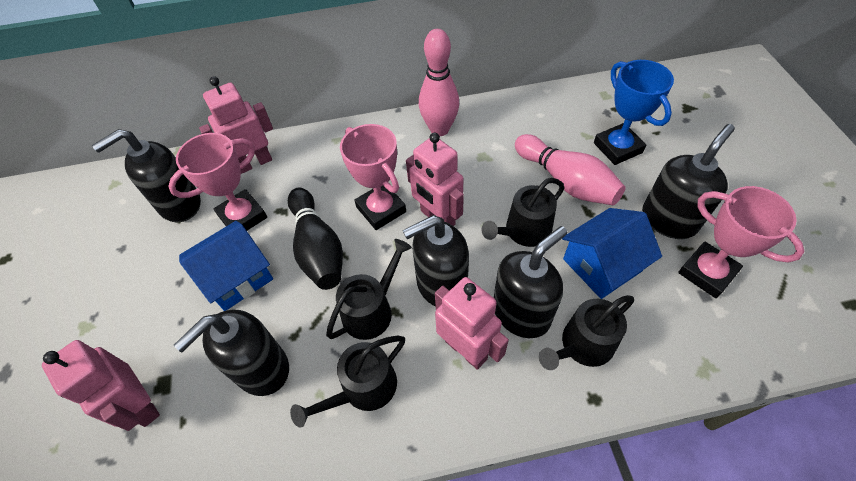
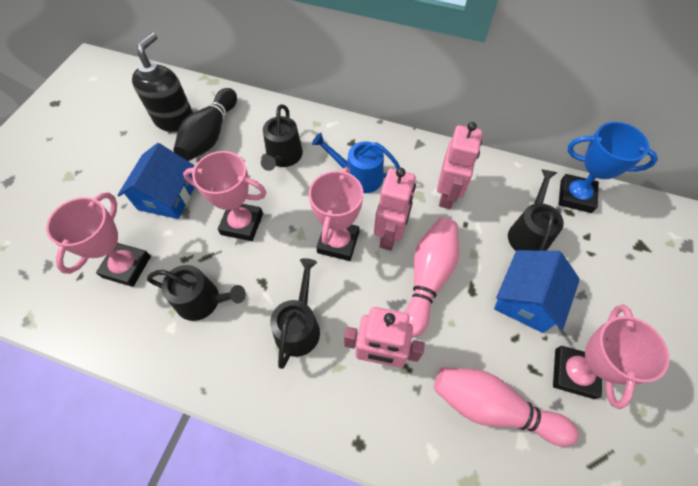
black soap dispenser: 5 -> 1
blue watering can: 0 -> 1
pink robot: 4 -> 3
pink trophy: 3 -> 4

